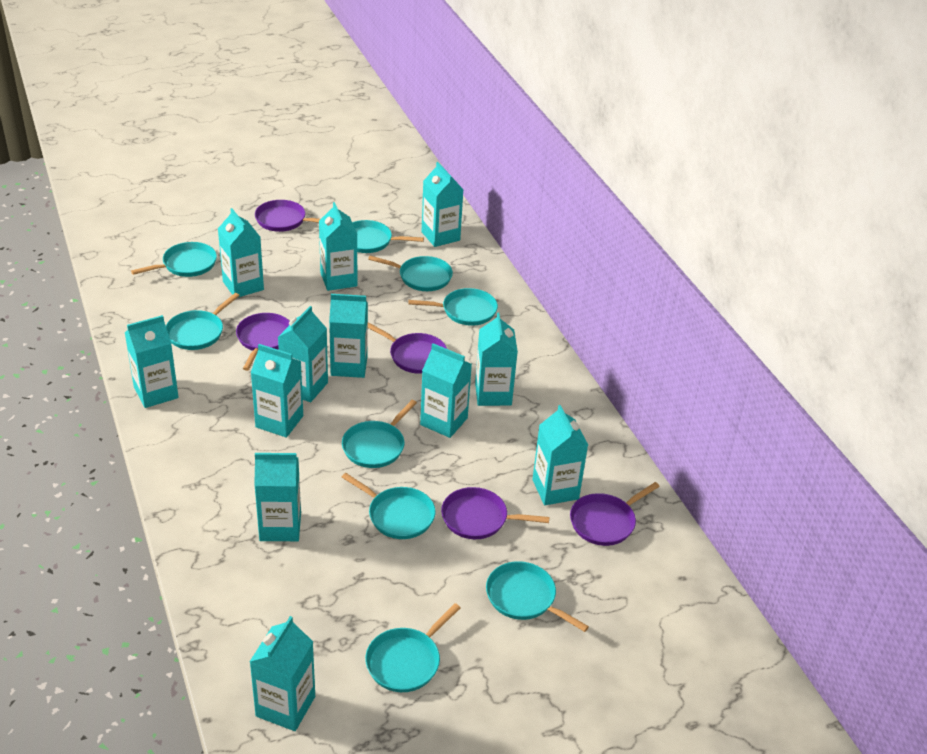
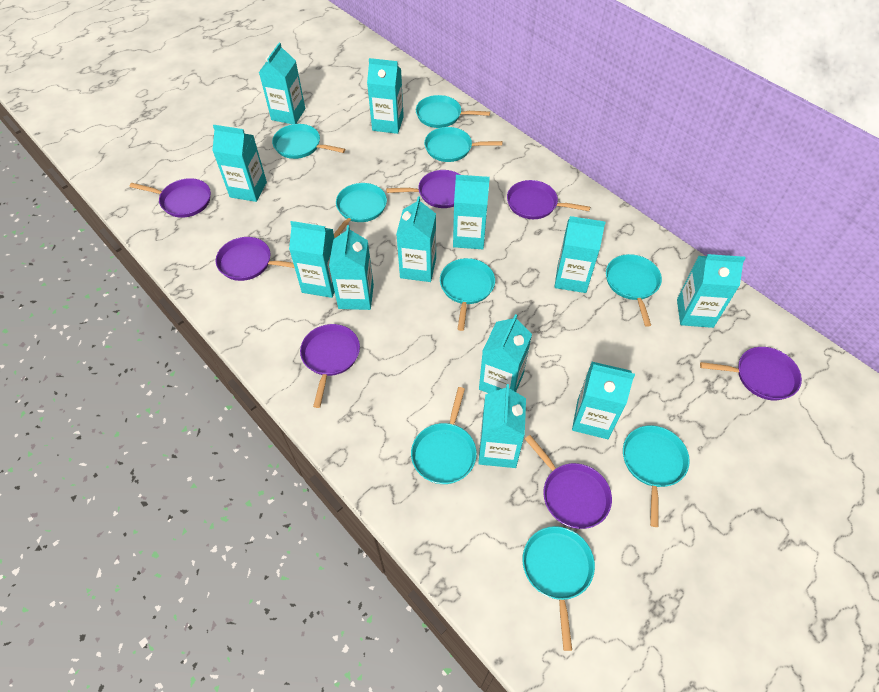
purple pan: 5 -> 7

